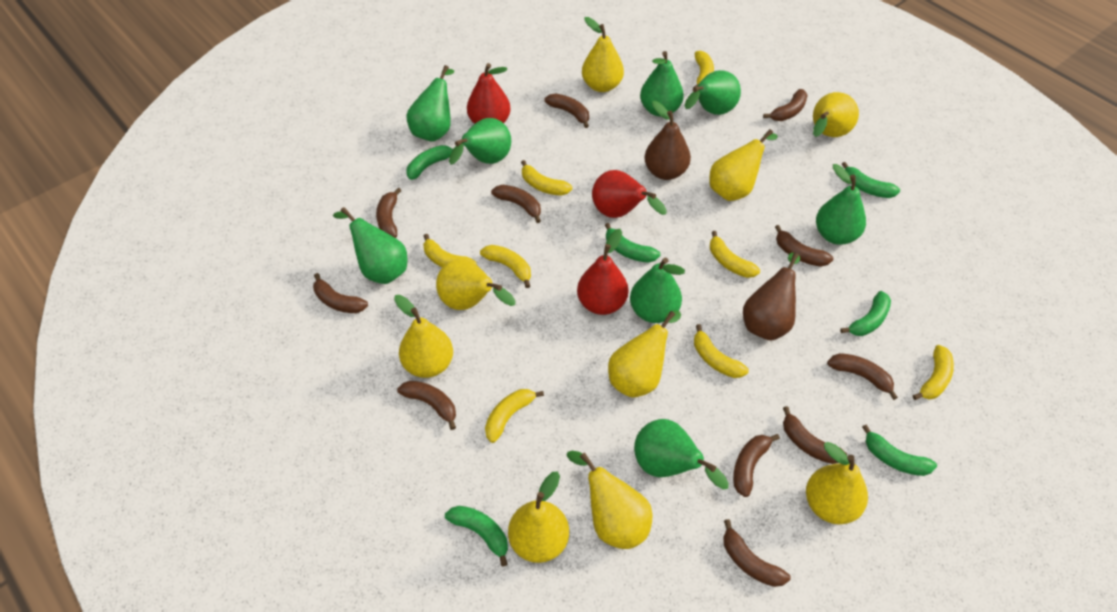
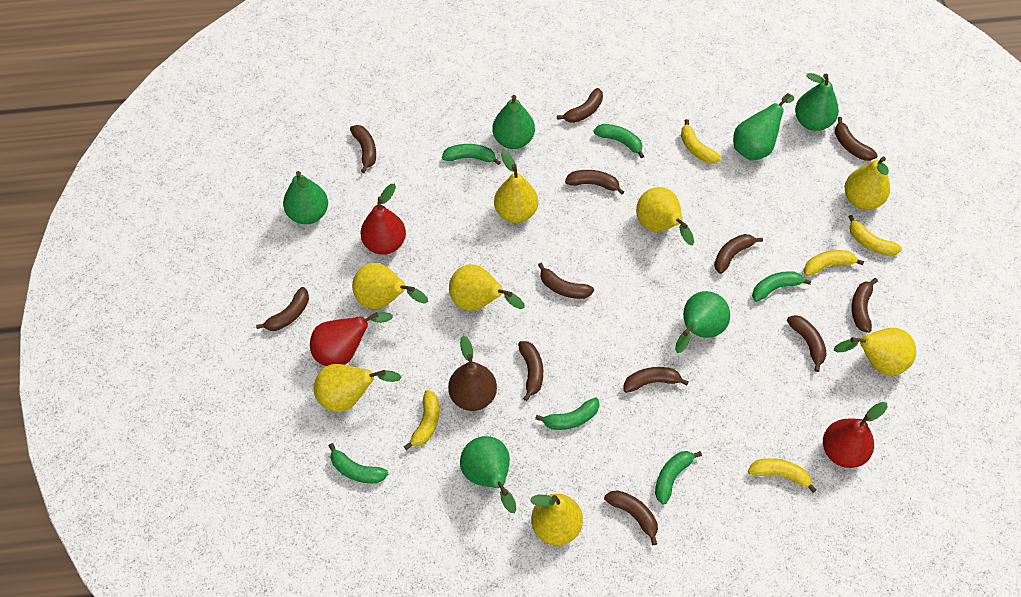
brown banana: 11 -> 12
brown pear: 2 -> 1
green pear: 8 -> 6
yellow banana: 8 -> 5
yellow pear: 9 -> 8

